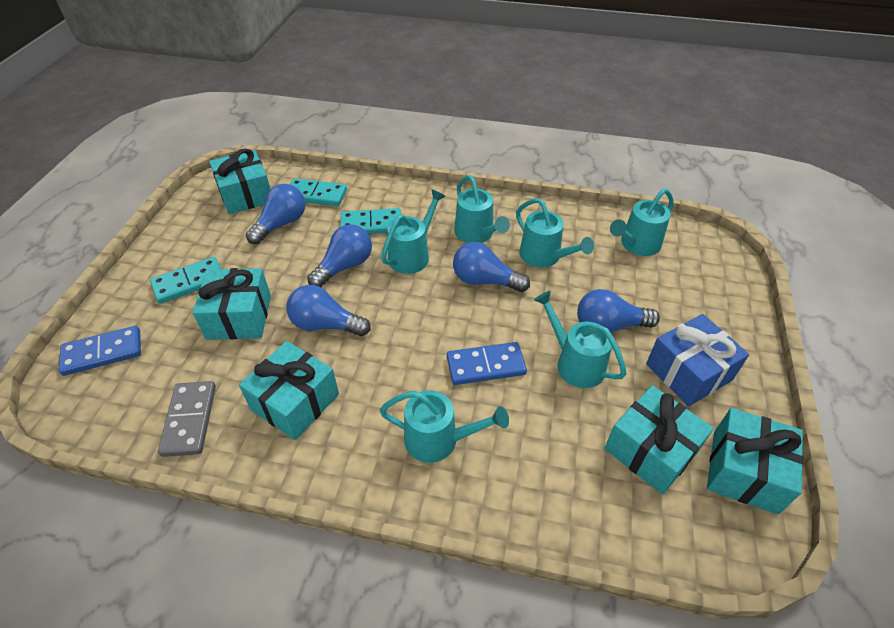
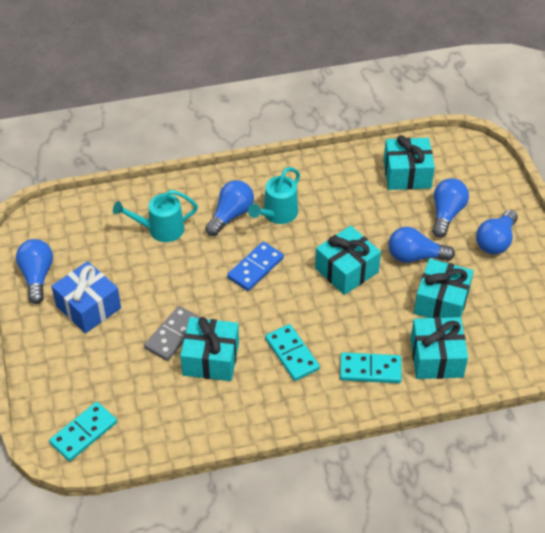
blue domino: 2 -> 1
turquoise watering can: 6 -> 2

